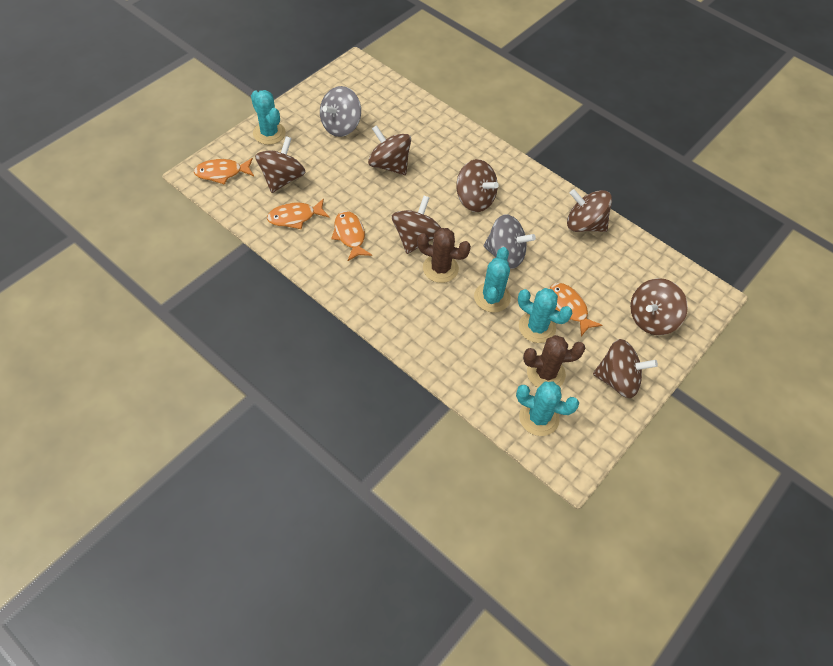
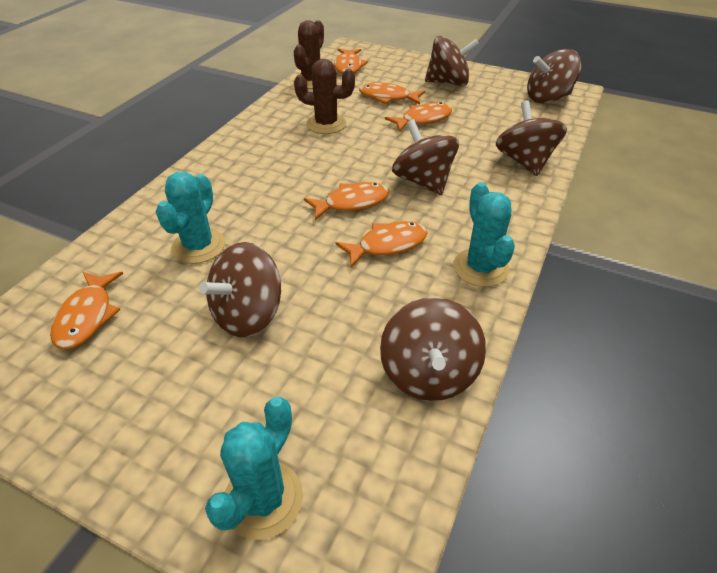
brown spinning top: 7 -> 6
grey spinning top: 2 -> 0
orange fish: 4 -> 6
turquoise cactus: 4 -> 3

